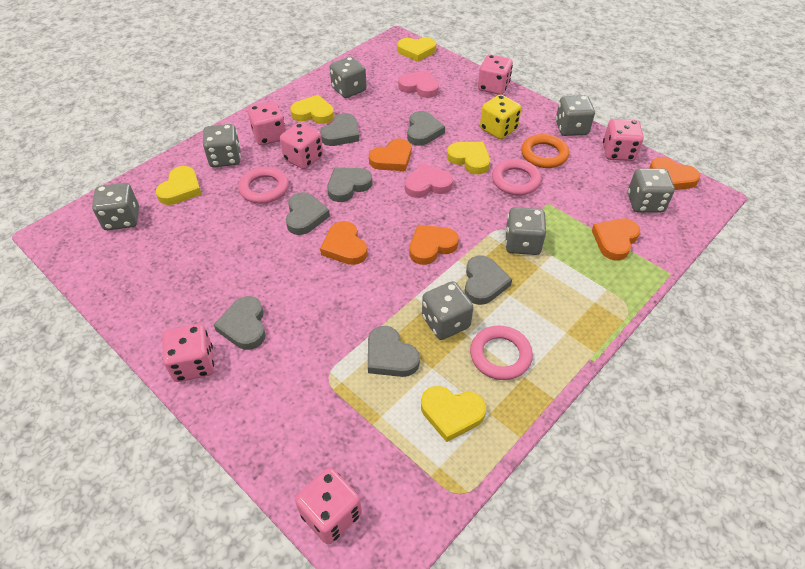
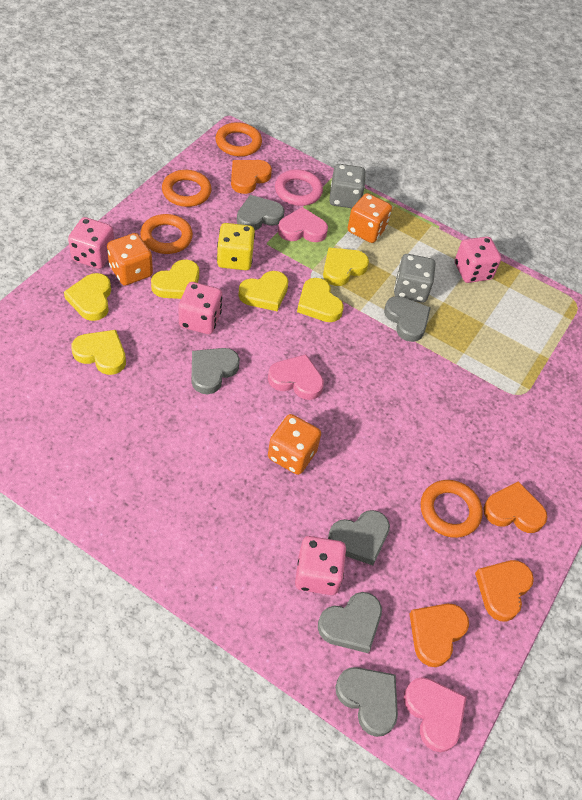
grey dice: 7 -> 2
grey heart: 7 -> 6
orange dice: 0 -> 3
orange heart: 5 -> 4
orange ring: 1 -> 4
pink dice: 6 -> 4
pink heart: 2 -> 3
pink ring: 3 -> 1
yellow heart: 5 -> 6

